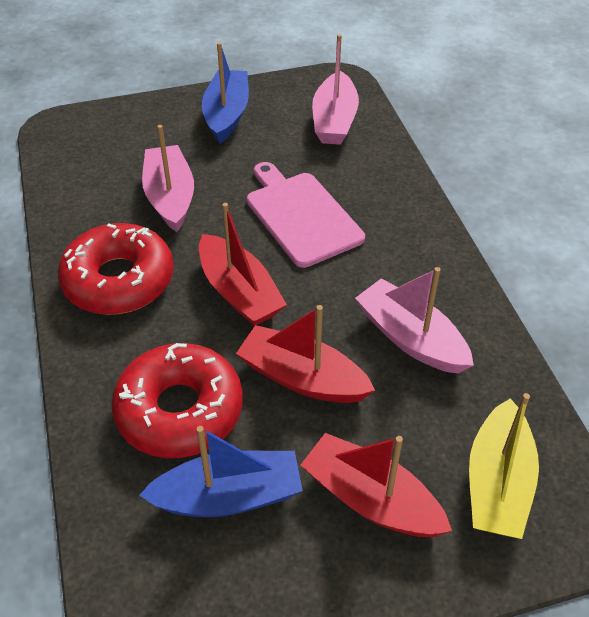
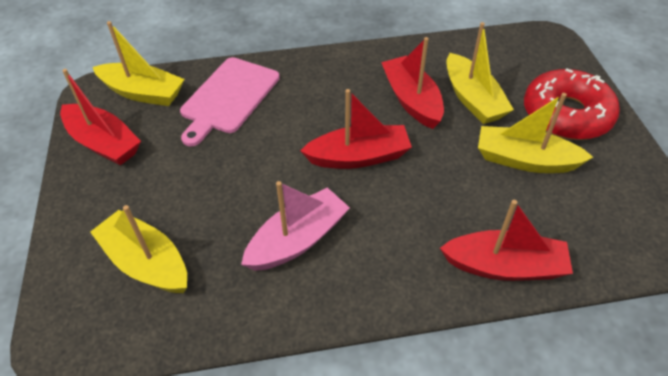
blue boat: 2 -> 0
pink boat: 3 -> 1
red boat: 3 -> 4
red donut: 2 -> 1
yellow boat: 1 -> 4

